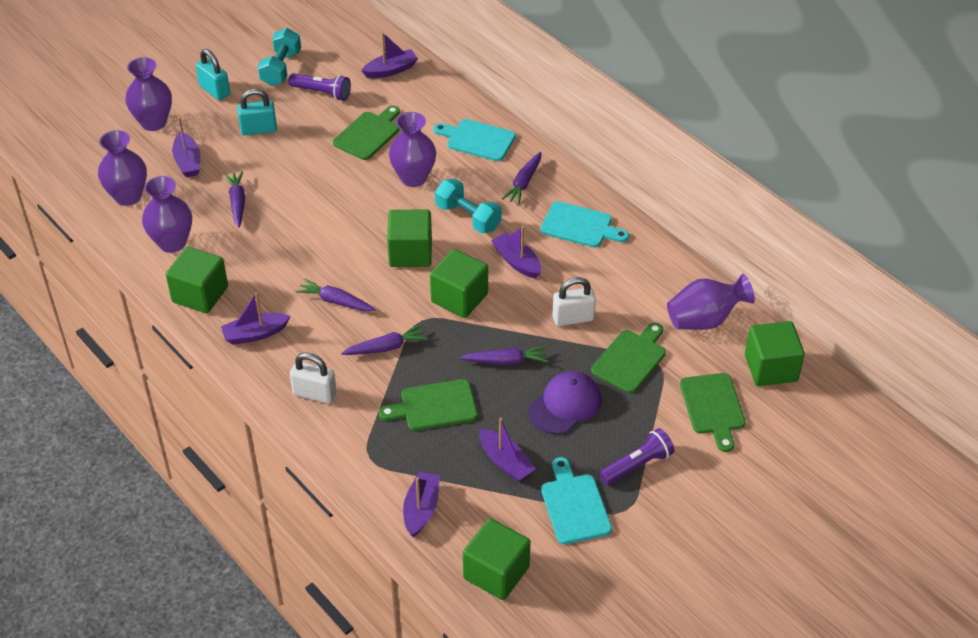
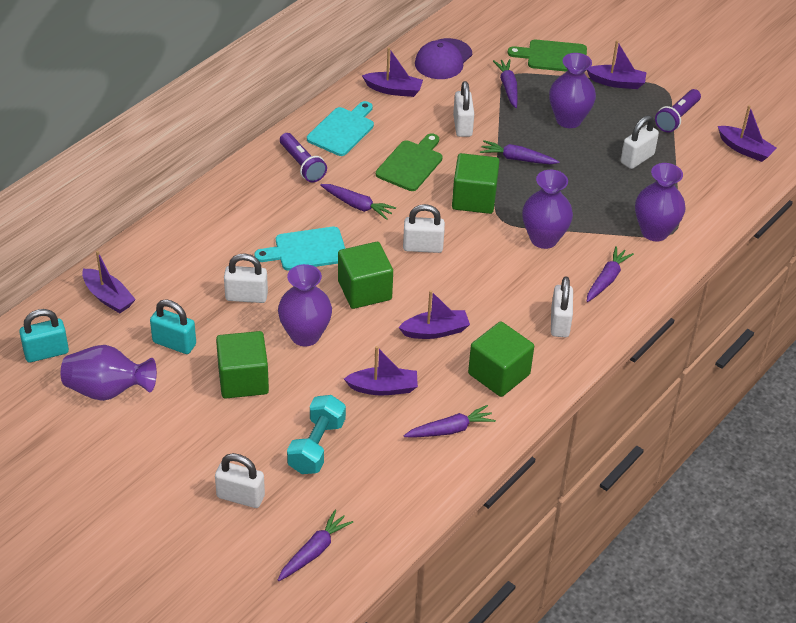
green cube: 5 -> 4
green cutting board: 4 -> 2
purple carrot: 5 -> 6
turquoise cutting board: 3 -> 2
turquoise dumbbell: 2 -> 1
white padlock: 2 -> 6

